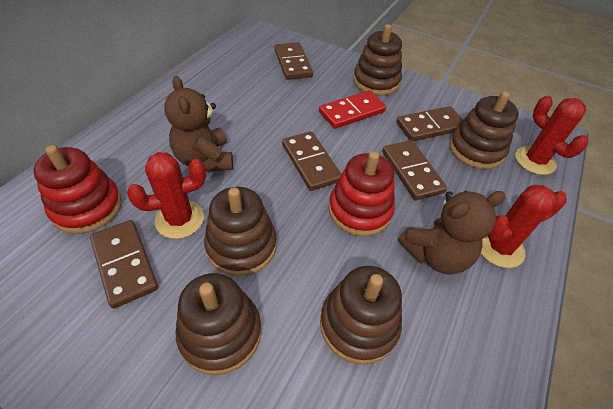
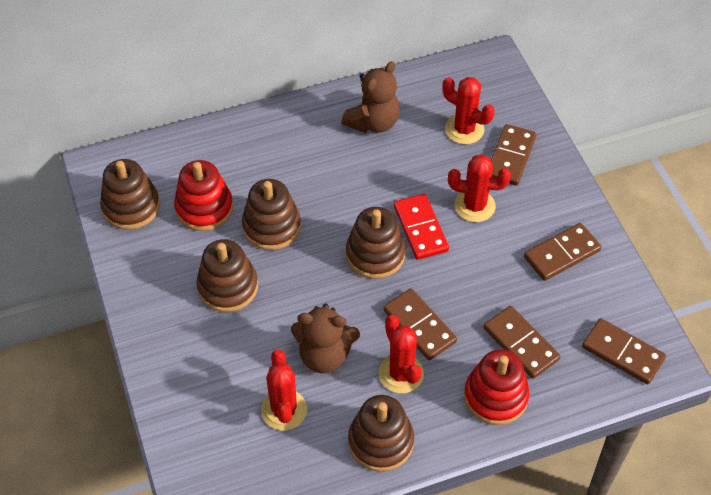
red cactus: 3 -> 4

